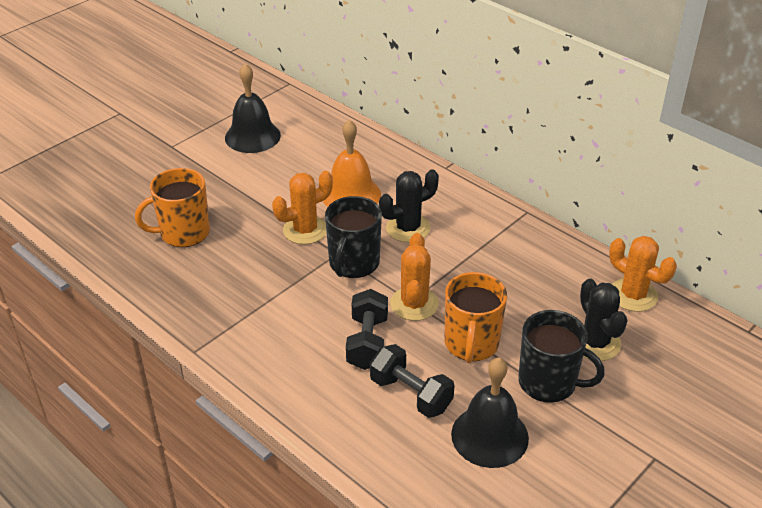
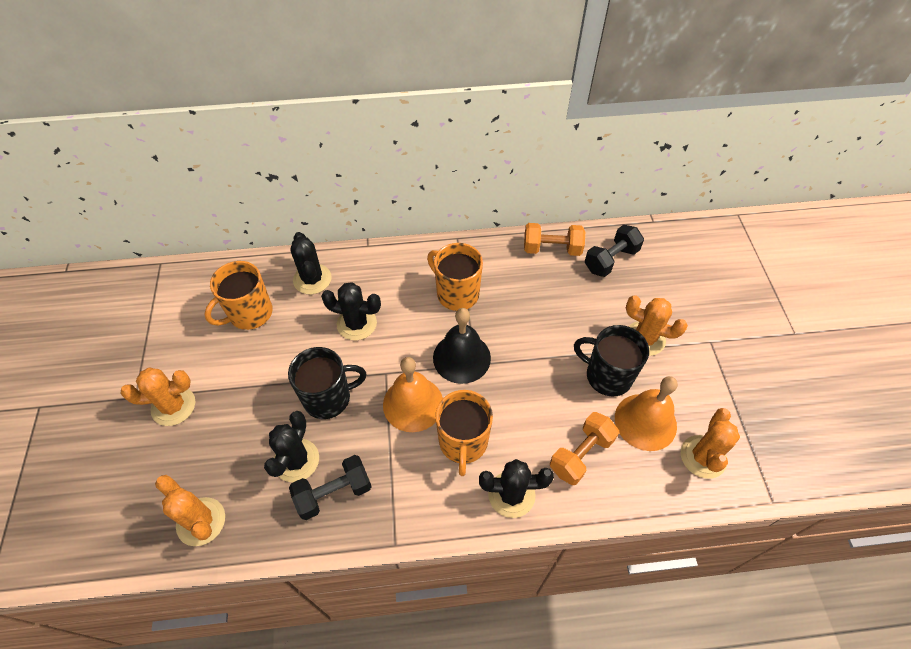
black bell: 2 -> 1
black cactus: 2 -> 4
orange bell: 1 -> 2
orange cactus: 3 -> 4
orange dumbbell: 0 -> 2
orange mug: 2 -> 3

